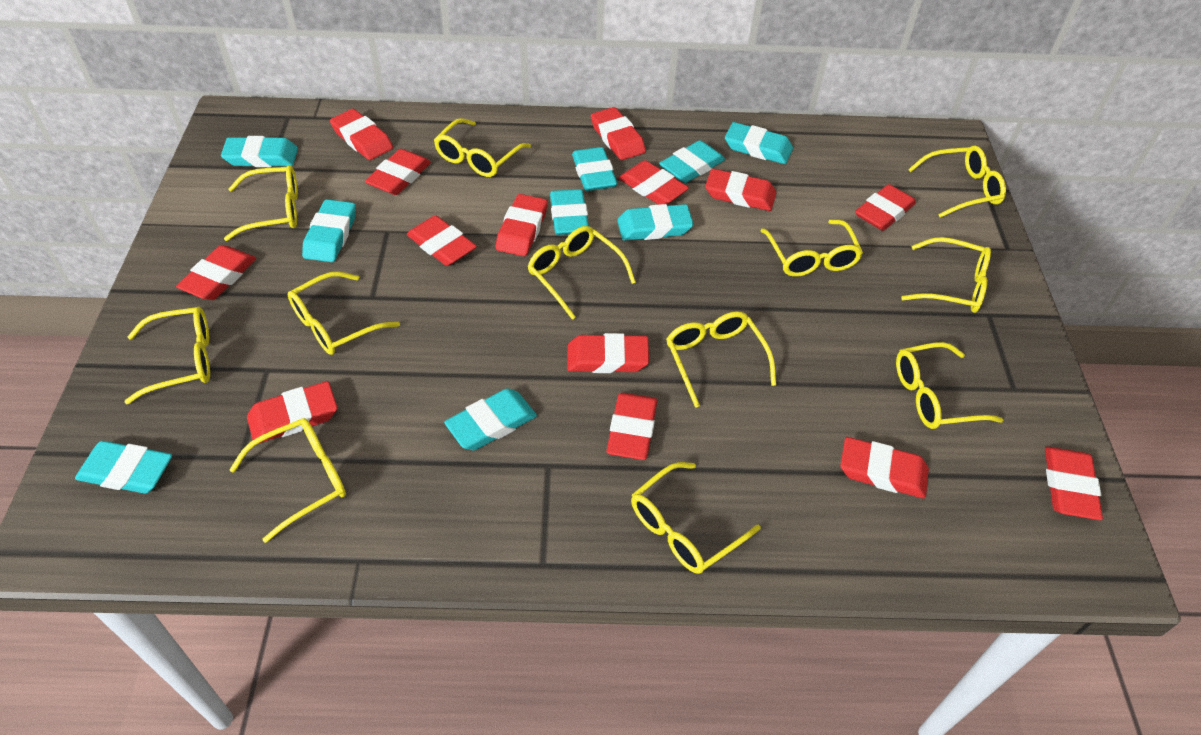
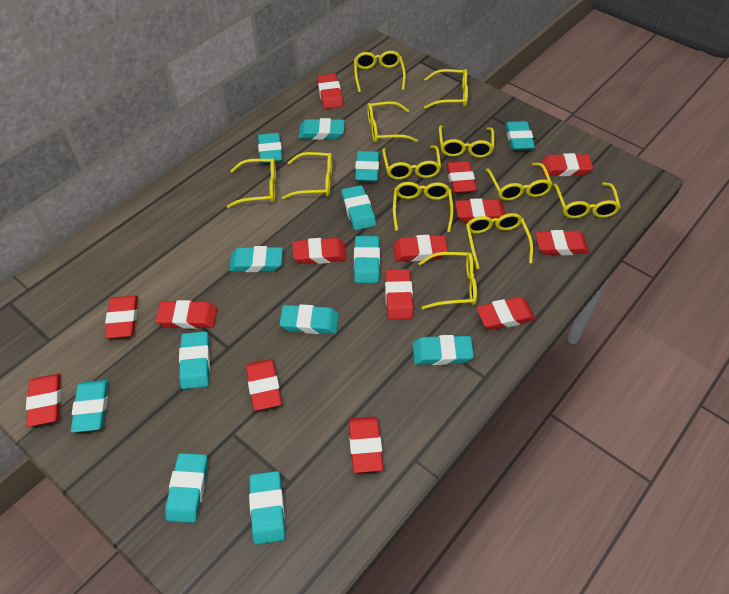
turquoise eraser: 9 -> 13

